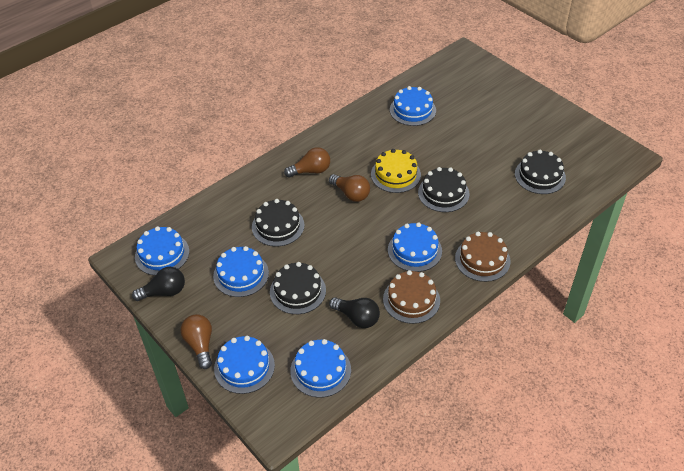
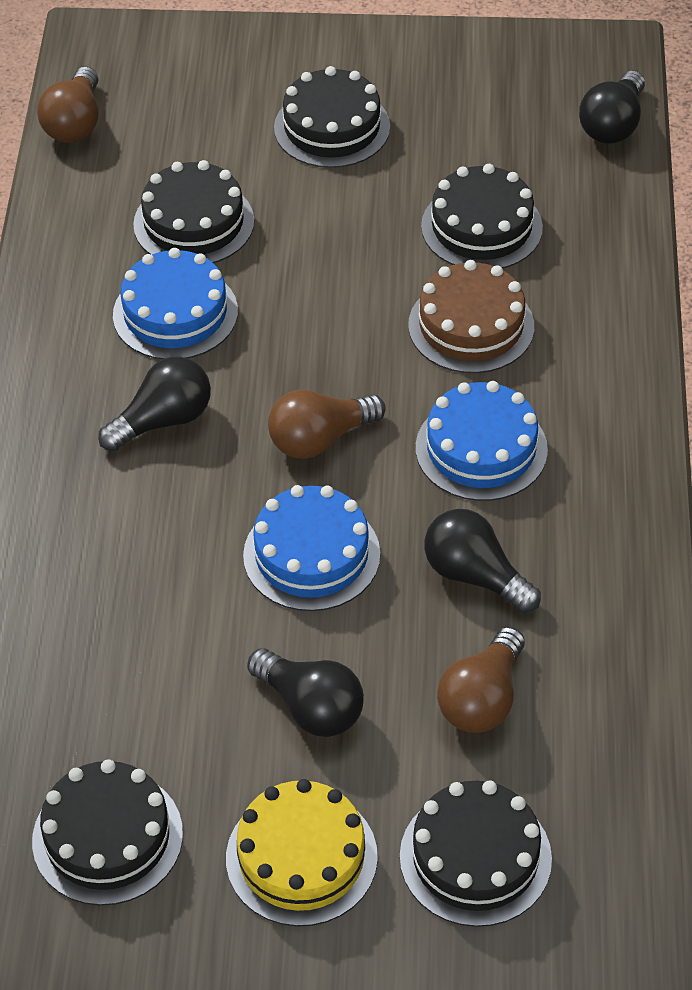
black cake: 4 -> 5
black light bulb: 2 -> 4
blue cake: 6 -> 3
brown cake: 2 -> 1

